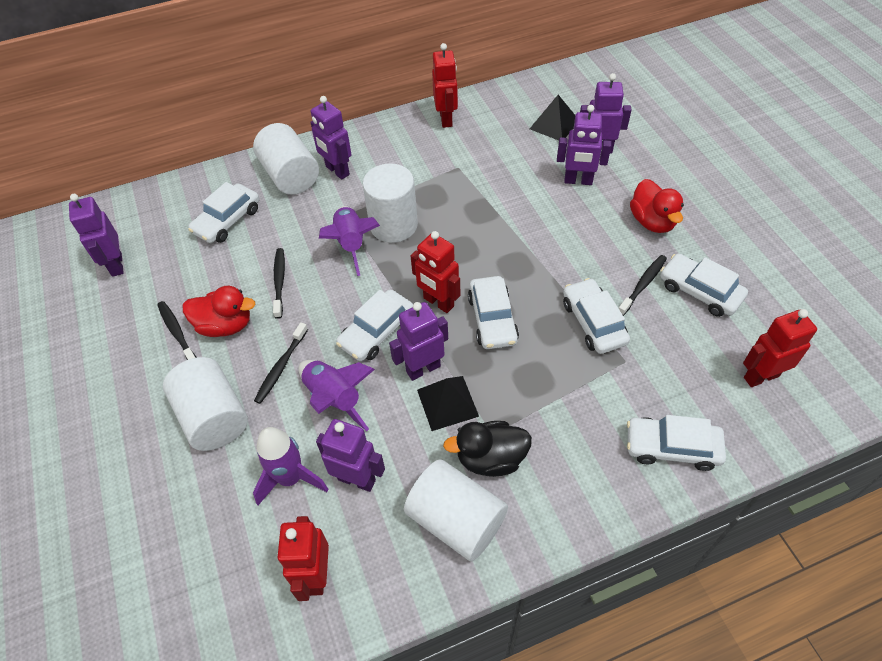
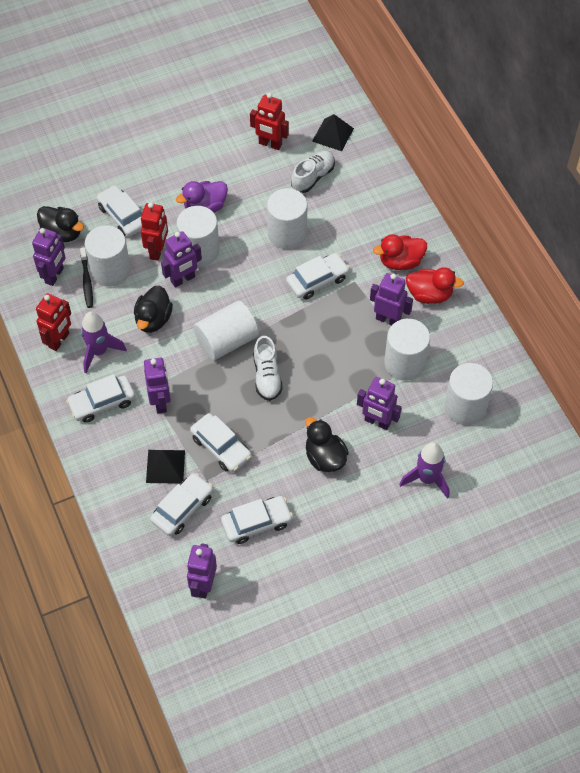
black duck: 1 -> 3
black toothbrush: 4 -> 1
purple duck: 0 -> 1
purple rocket: 3 -> 2
red robot: 4 -> 3
white cylinder: 4 -> 6
white shoe: 0 -> 2

